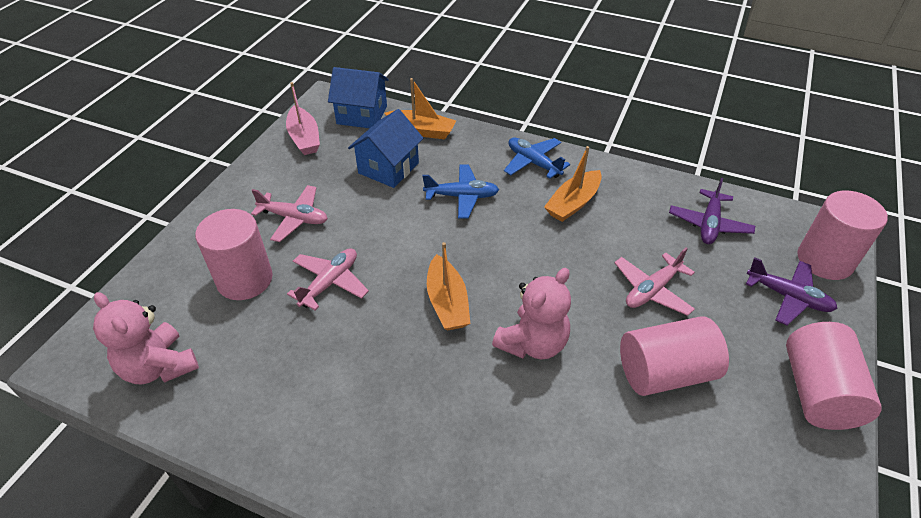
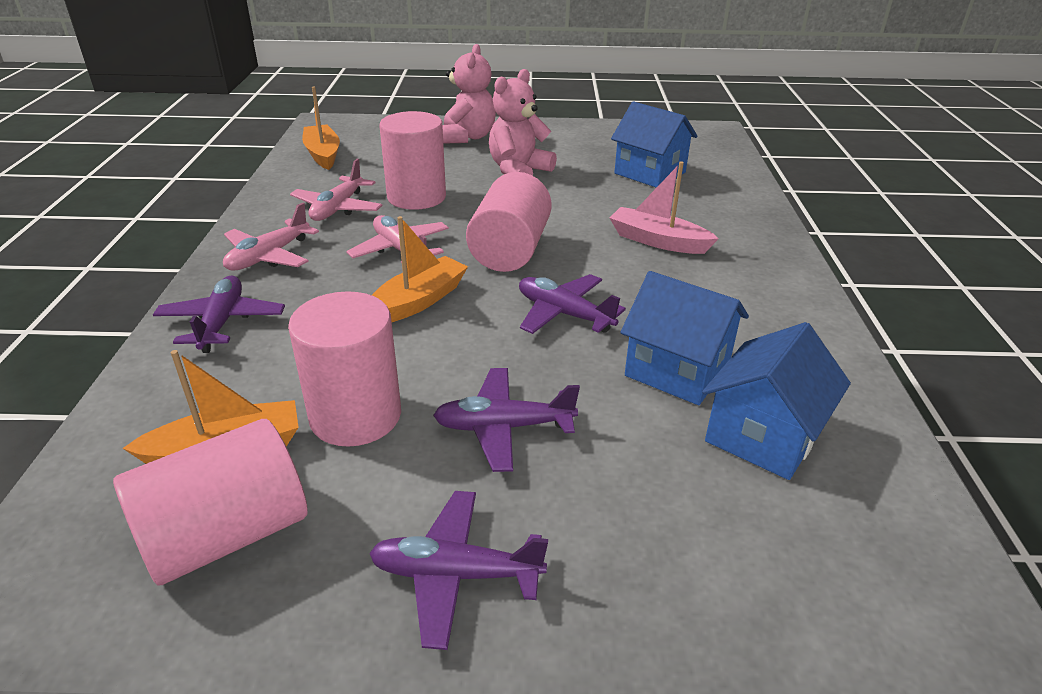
blue house: 2 -> 3
blue plane: 2 -> 0
purple plane: 2 -> 4

